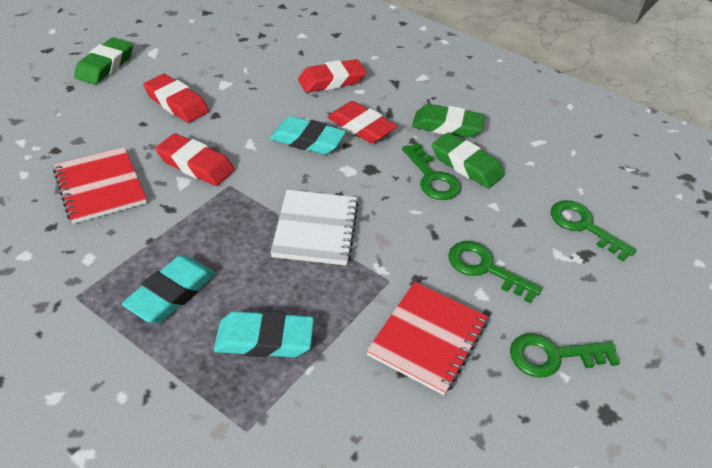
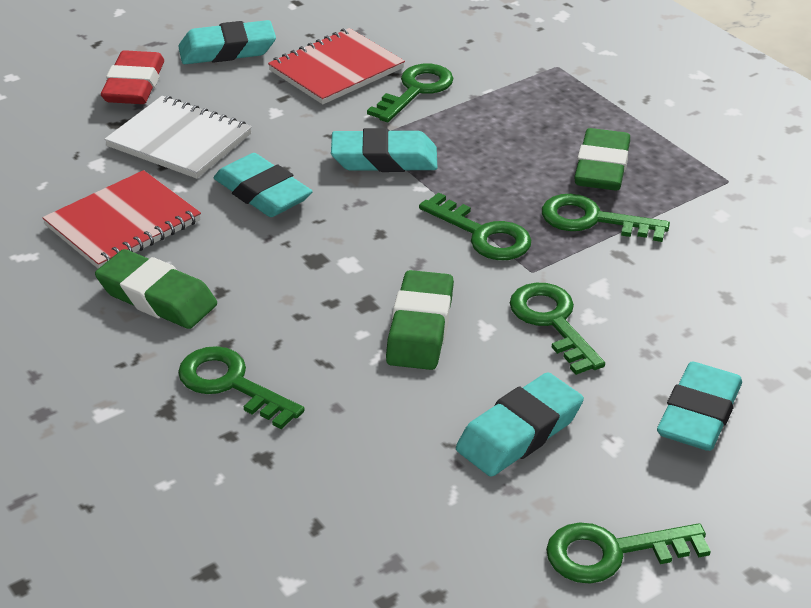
green key: 4 -> 6
red eraser: 4 -> 1
turquoise eraser: 3 -> 5

